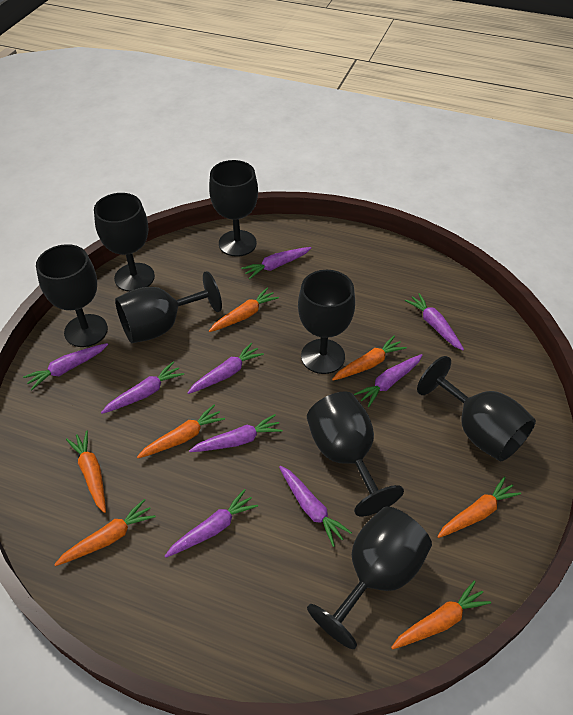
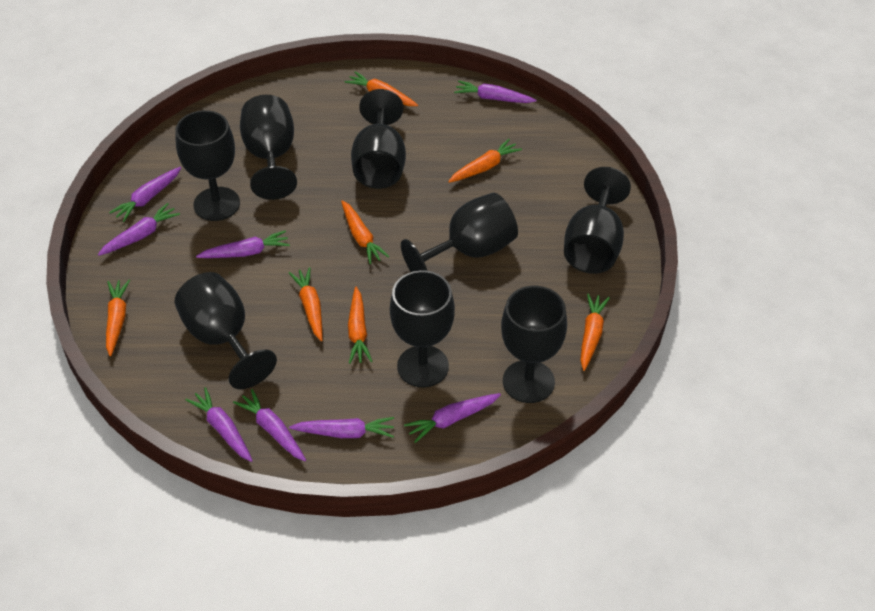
purple carrot: 9 -> 8

